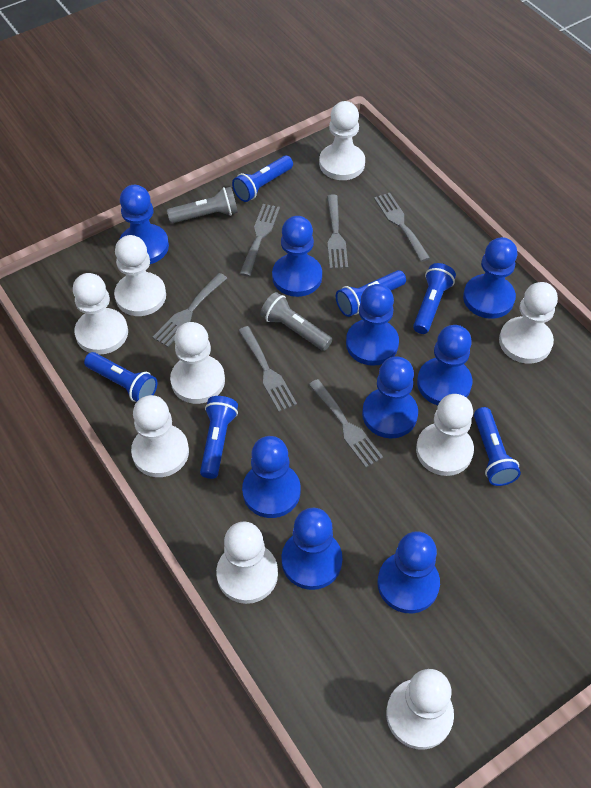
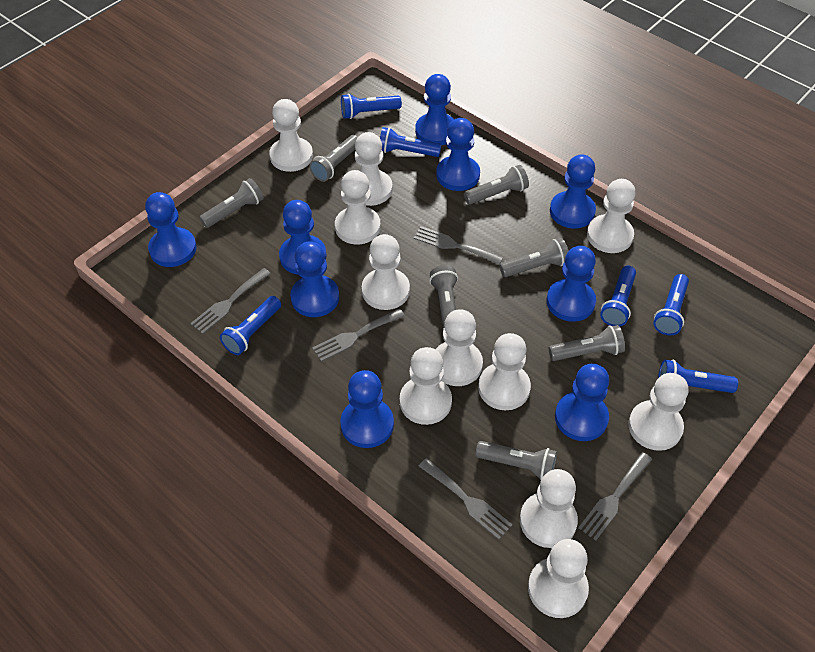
grey flashlight: 2 -> 7
grey fork: 6 -> 5
white pawn: 9 -> 11

